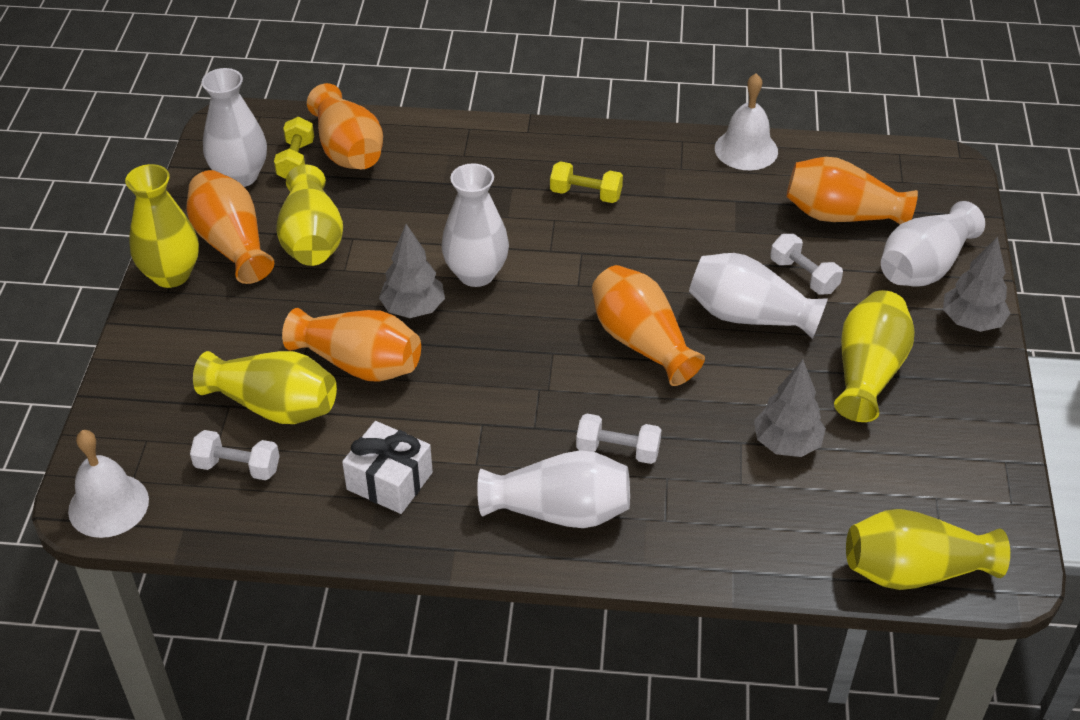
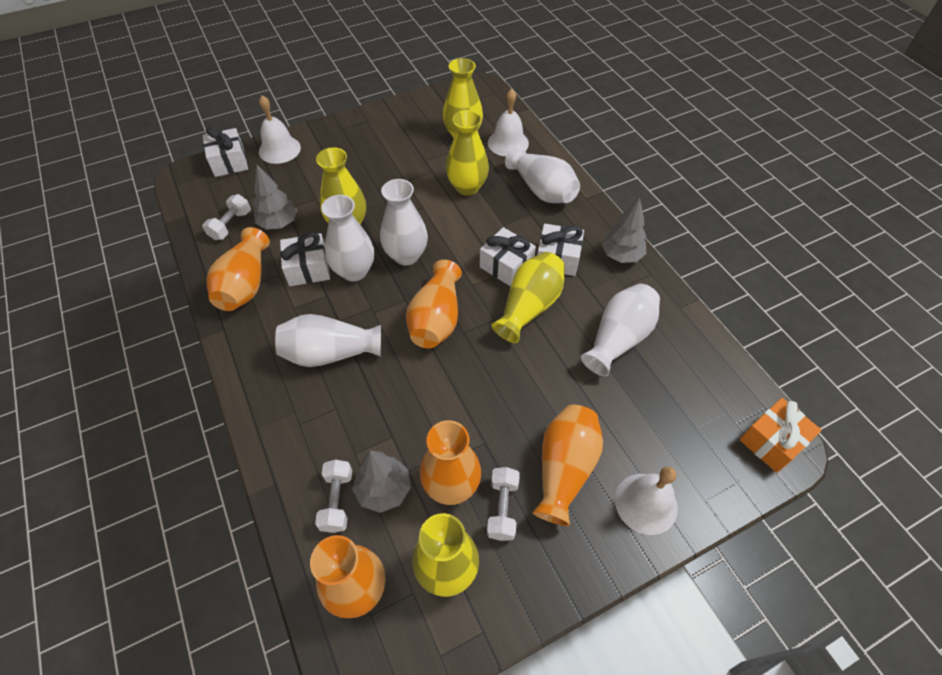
orange gift: 0 -> 1
white bell: 2 -> 3
white gift: 1 -> 4
yellow dumbbell: 2 -> 0

